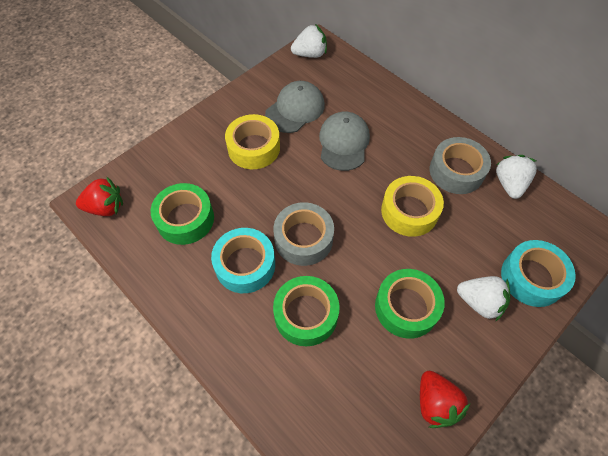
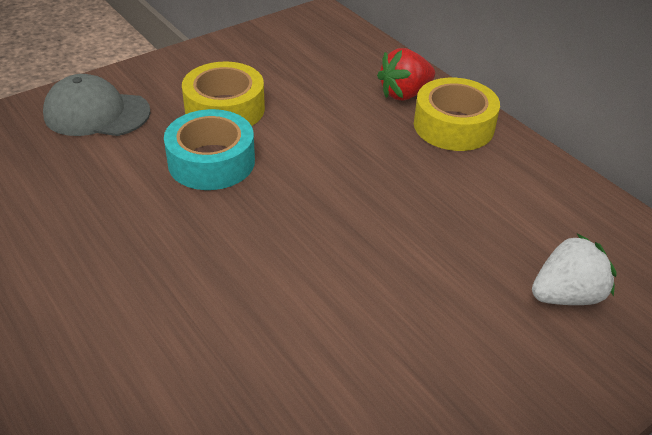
green tape: 3 -> 0
grey cap: 2 -> 1
grey tape: 2 -> 0
red strawberry: 2 -> 1
turquoise tape: 2 -> 1
white strawberry: 3 -> 1

